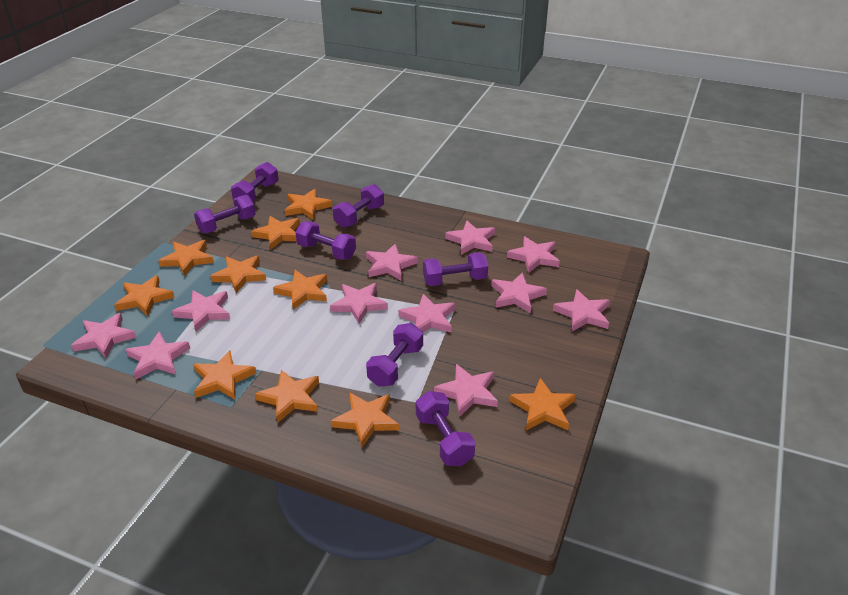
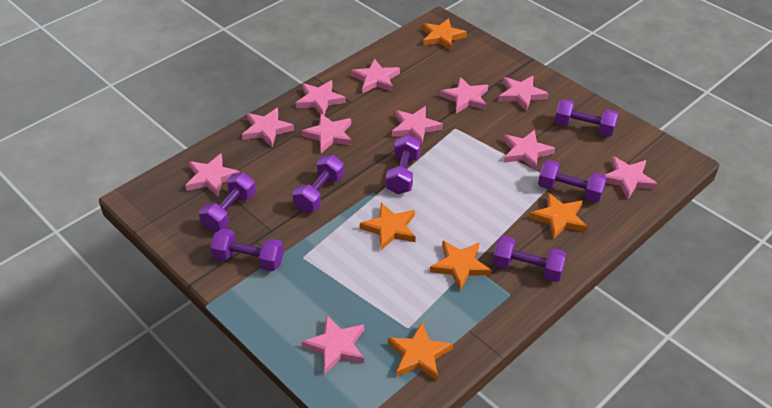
orange star: 10 -> 5

